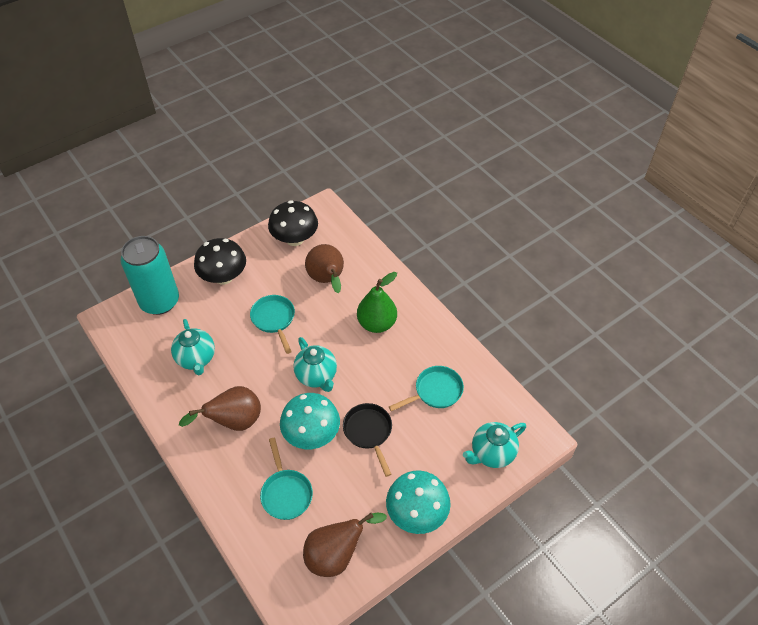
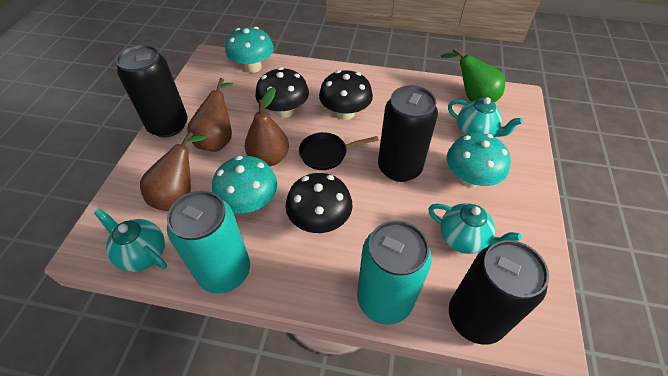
black can: 0 -> 3
black mushroom: 2 -> 3
turquoise can: 1 -> 2
turquoise mushroom: 2 -> 3
turquoise pan: 3 -> 0

